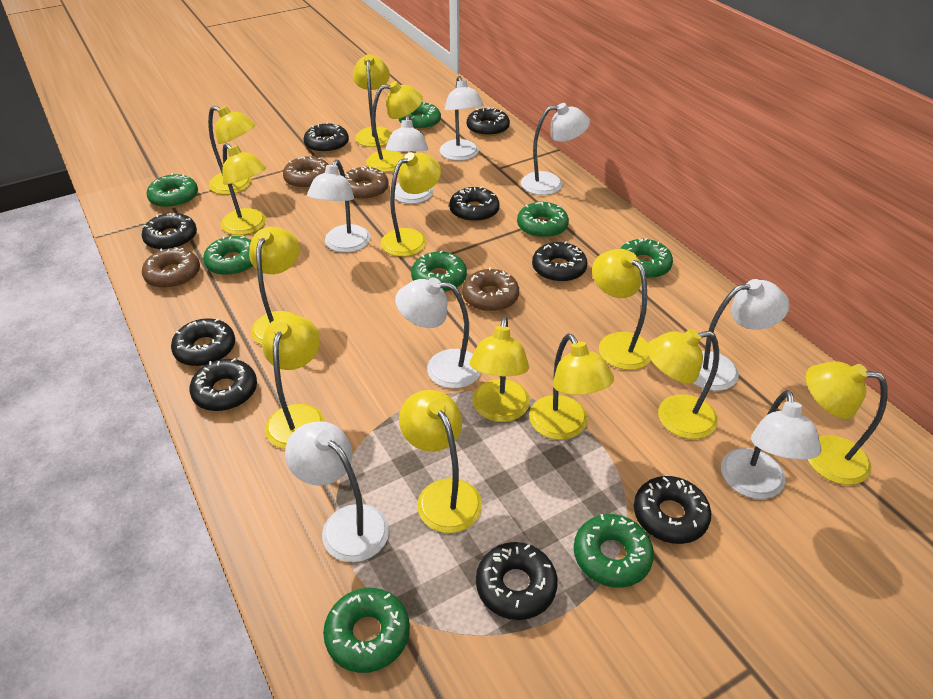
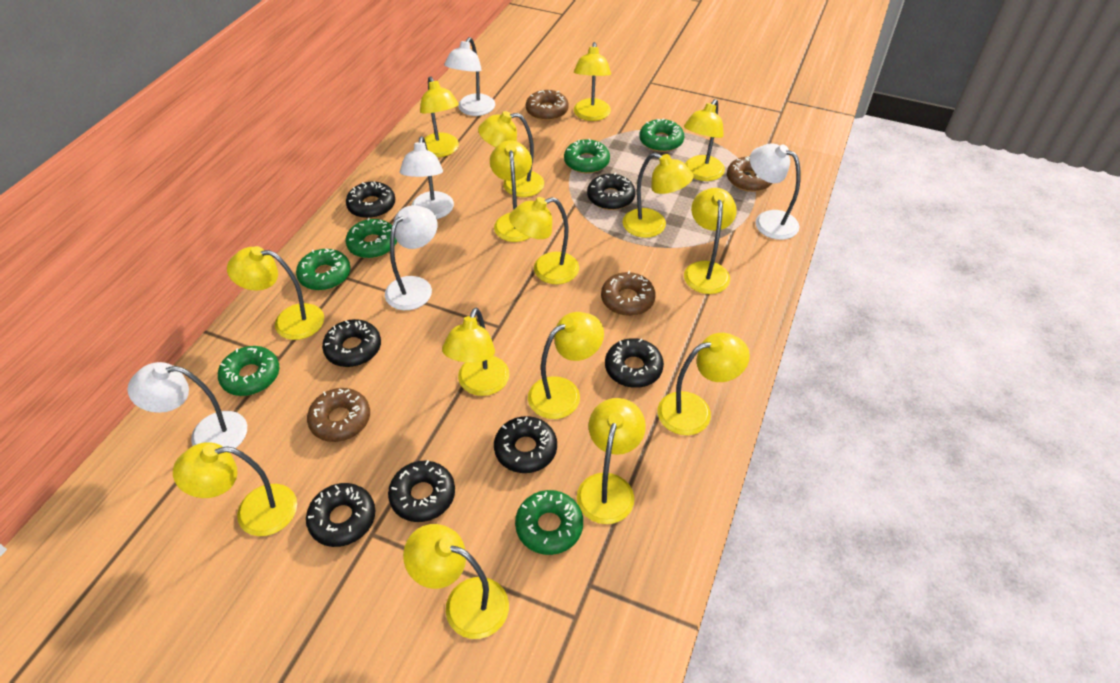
black donut: 9 -> 7
green donut: 8 -> 6
white lamp: 8 -> 5
yellow lamp: 13 -> 15

